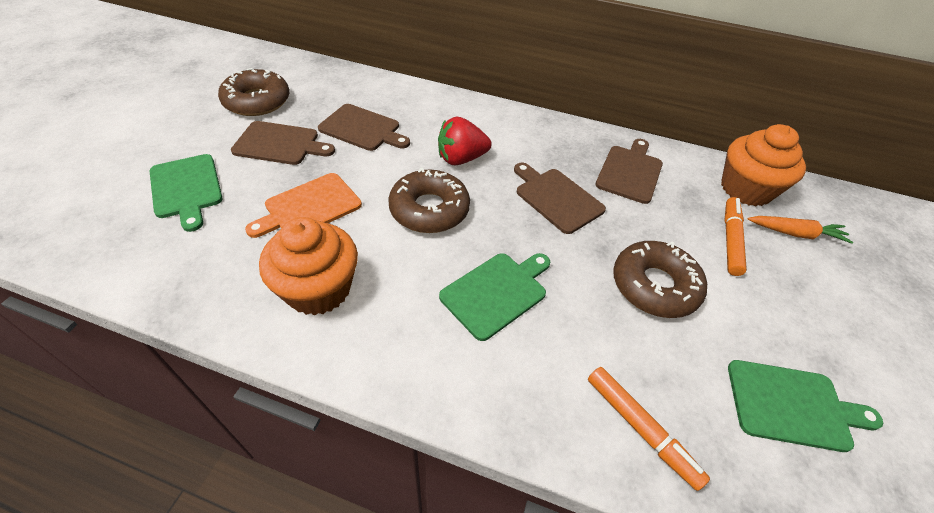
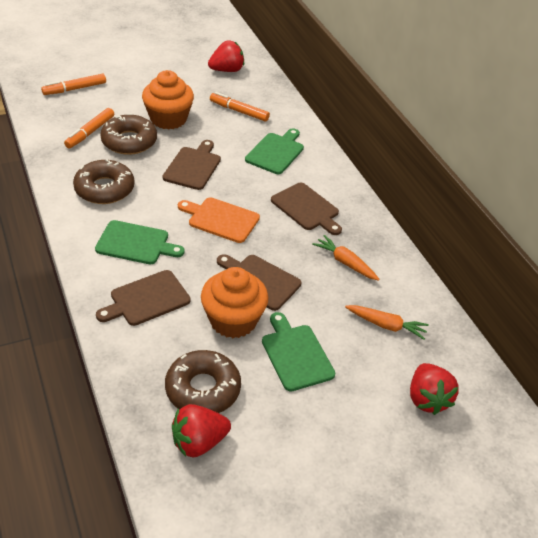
orange carrot: 1 -> 2
orange marker: 2 -> 3
red strawberry: 1 -> 3

